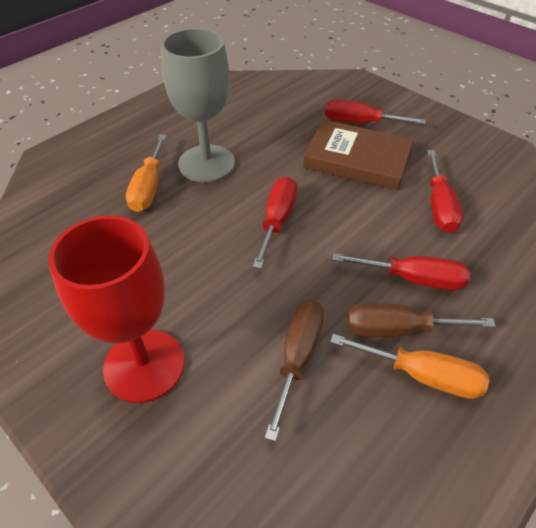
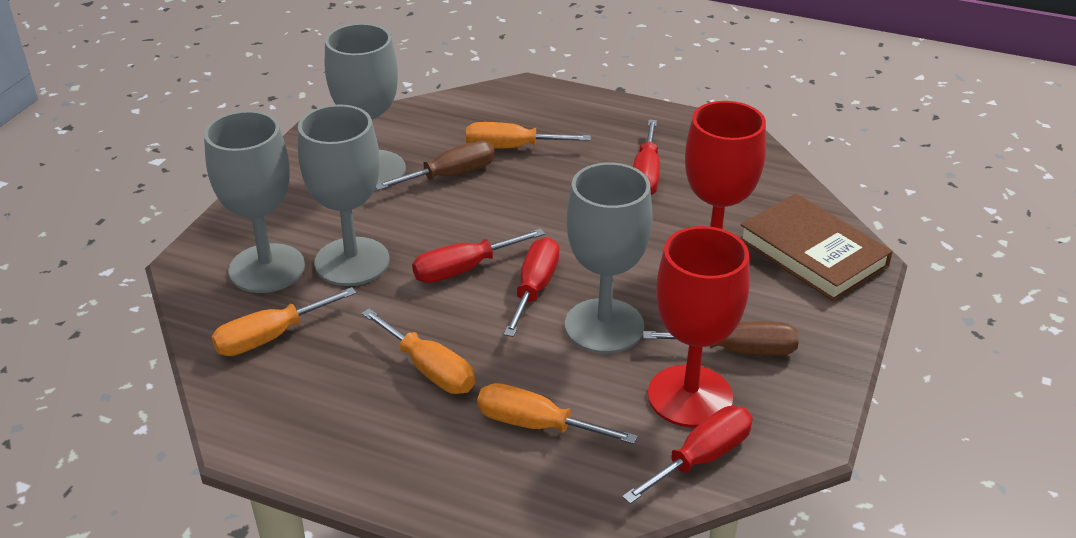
grey goblet: 1 -> 4
orange screwdriver: 2 -> 4
red goblet: 1 -> 2

